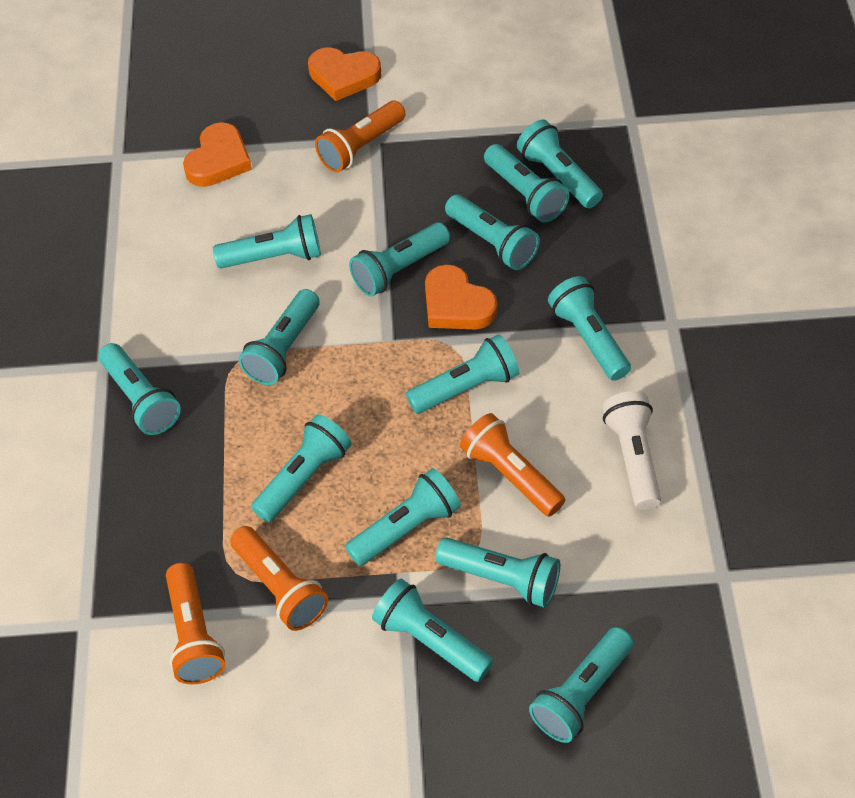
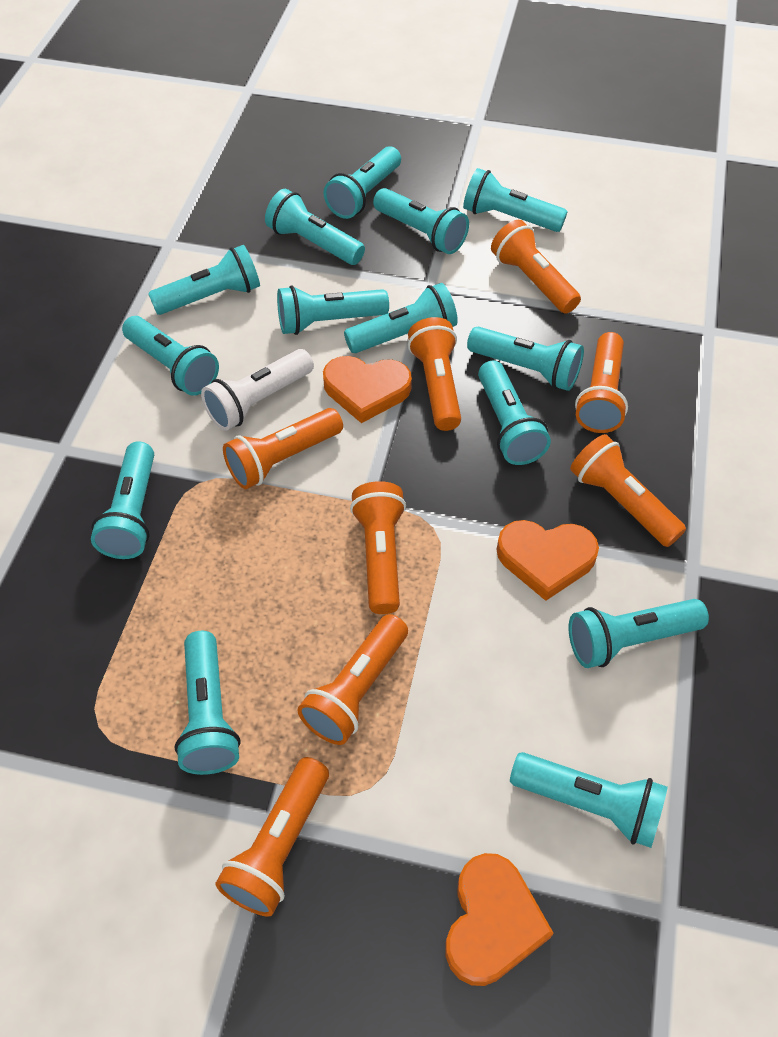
orange flashlight: 4 -> 8

